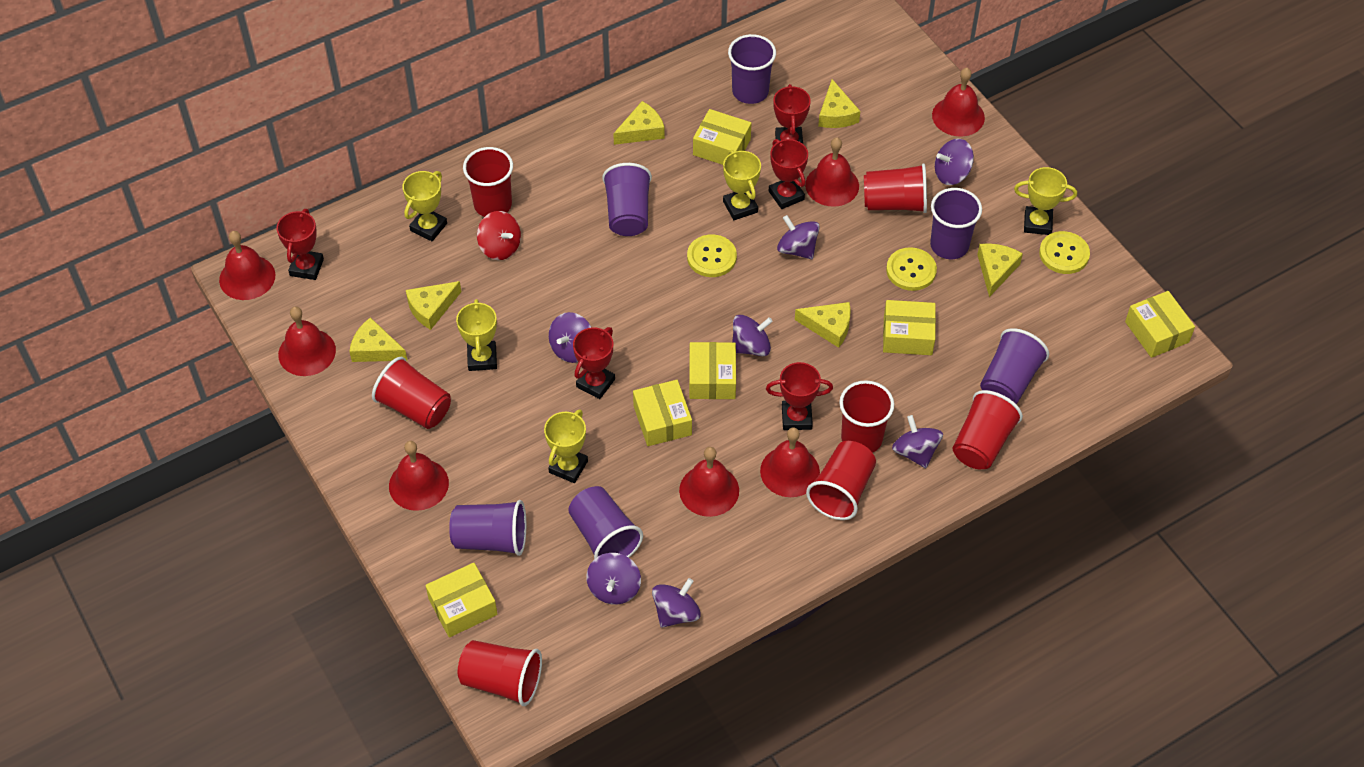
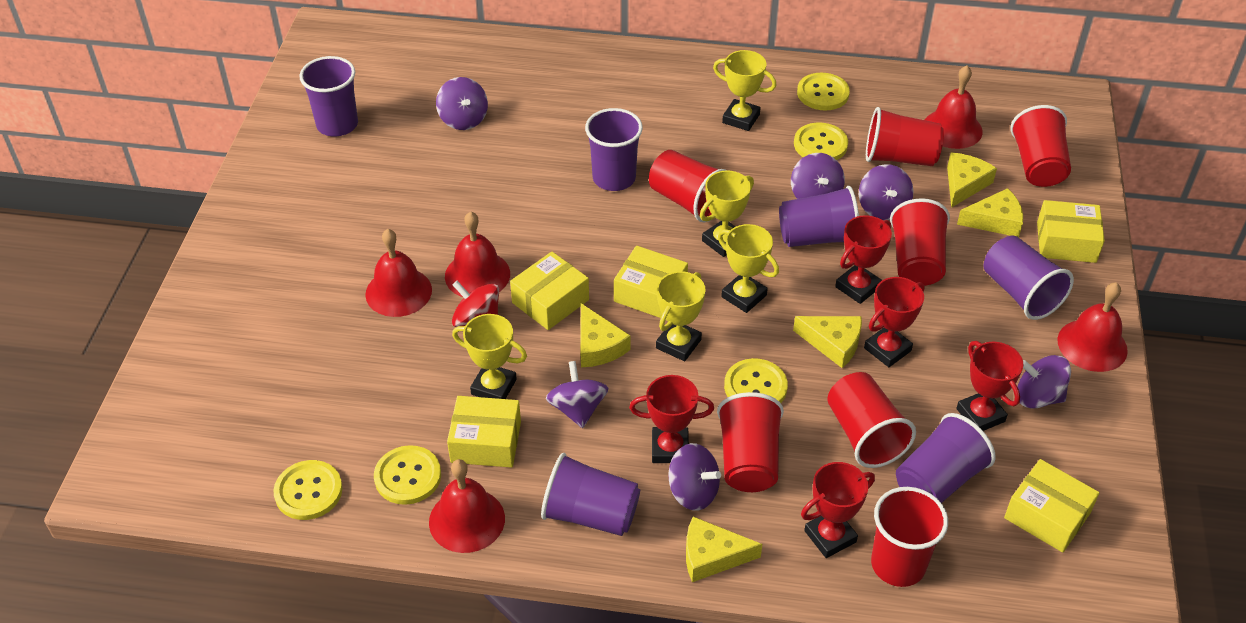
purple spinning top: 7 -> 6
red bell: 7 -> 5
yellow box: 6 -> 5
yellow button: 3 -> 5
yellow cheese: 6 -> 5

